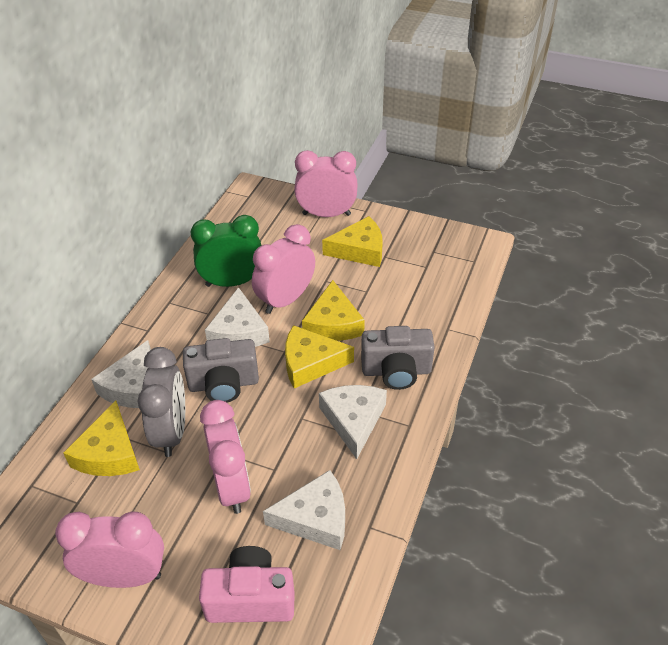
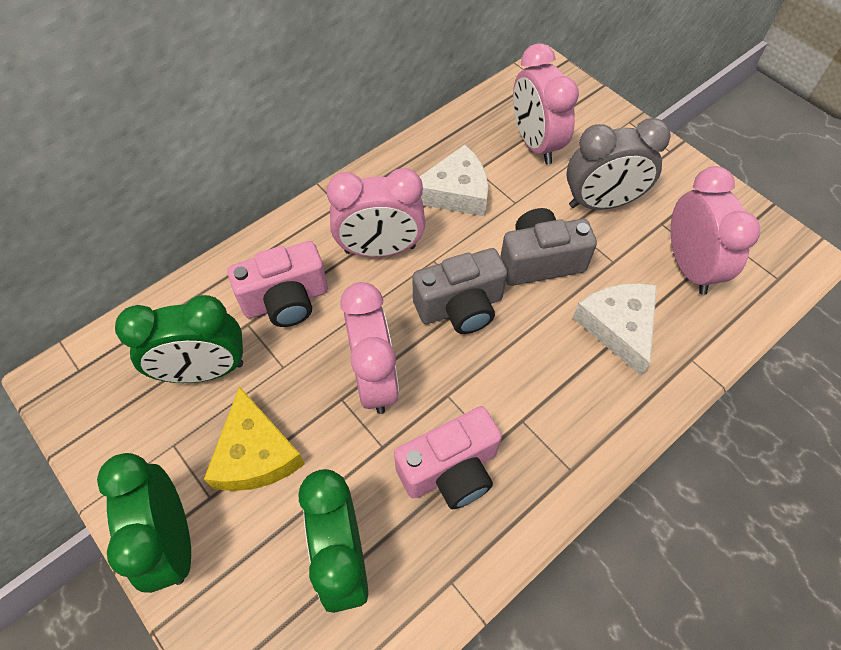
green clock: 1 -> 3
pink camera: 1 -> 2
white cheese: 4 -> 2
yellow cheese: 4 -> 1

